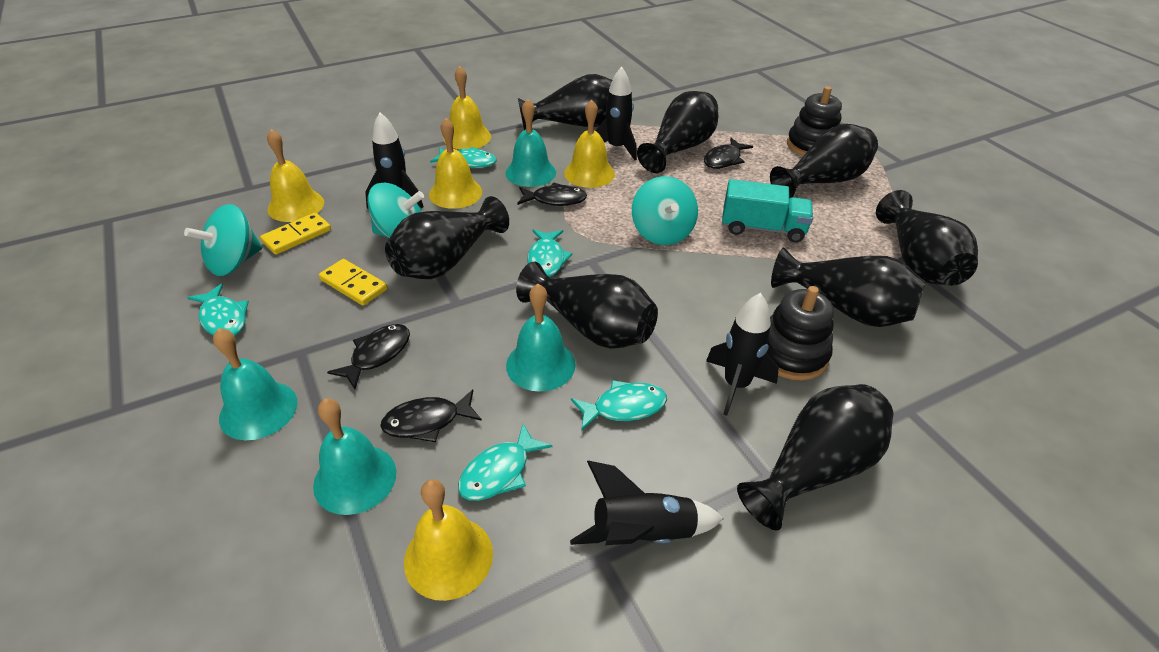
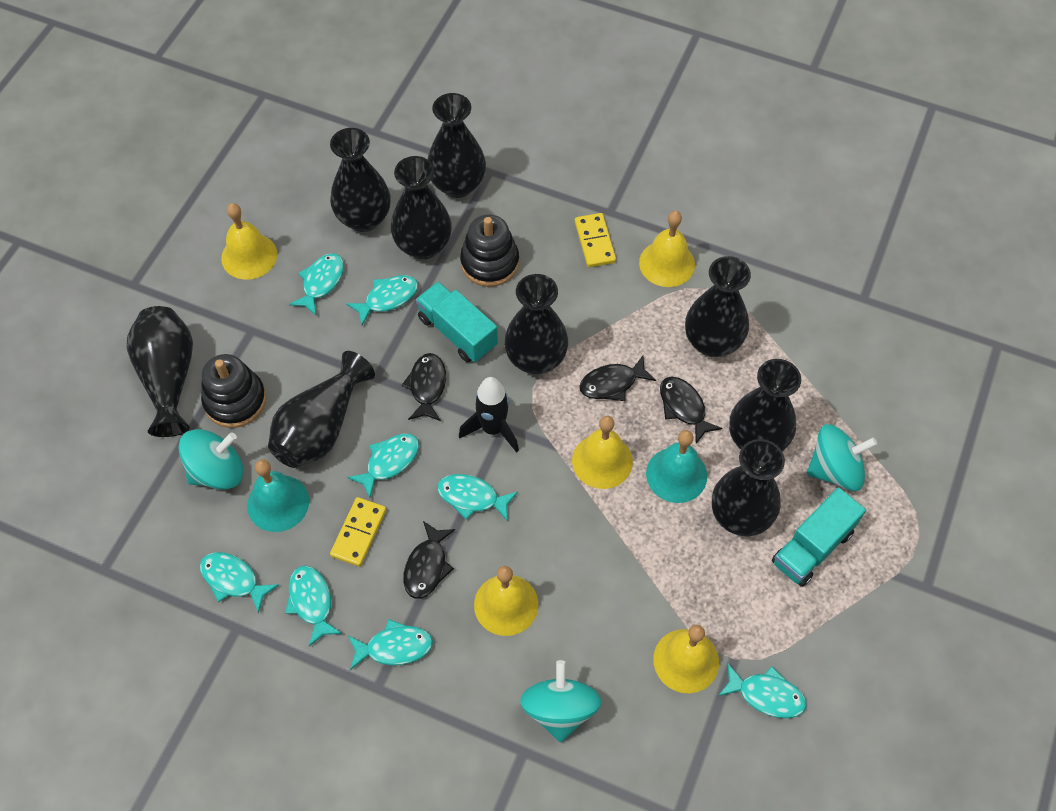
black rocket: 4 -> 1
black vase: 8 -> 9
turquoise bell: 4 -> 2
turquoise fish: 5 -> 8
turquoise truck: 1 -> 2

